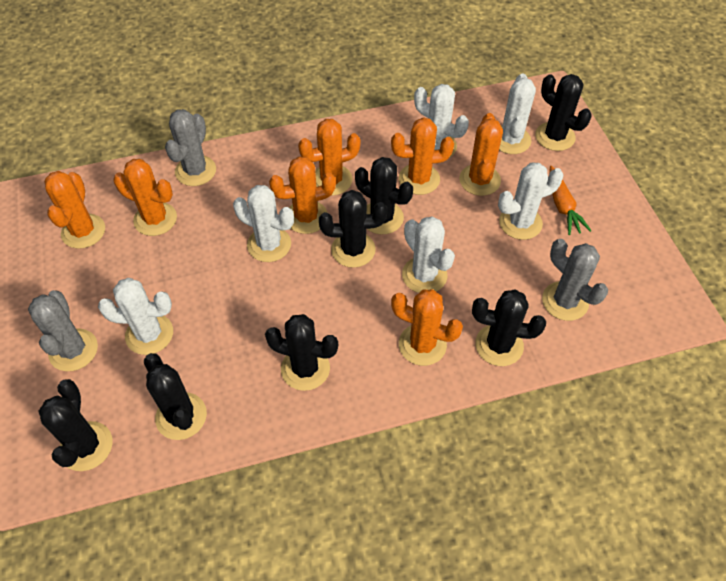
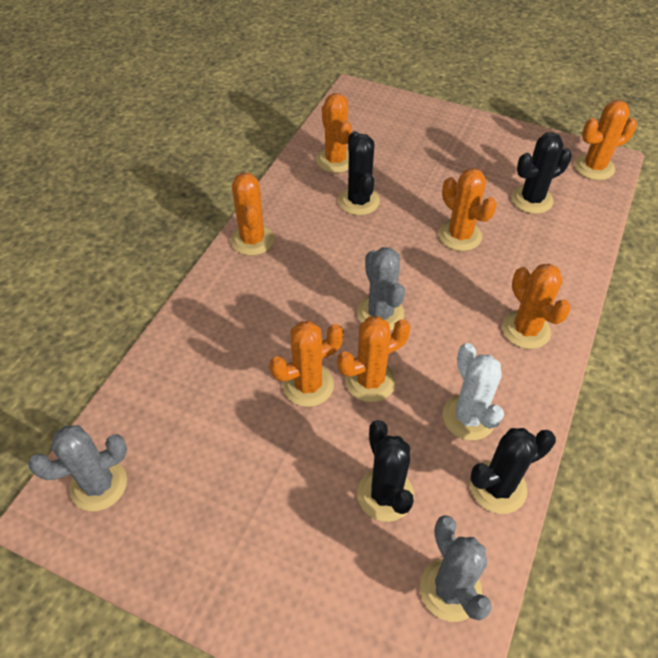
black cactus: 7 -> 4
orange carrot: 1 -> 0
white cactus: 6 -> 1

